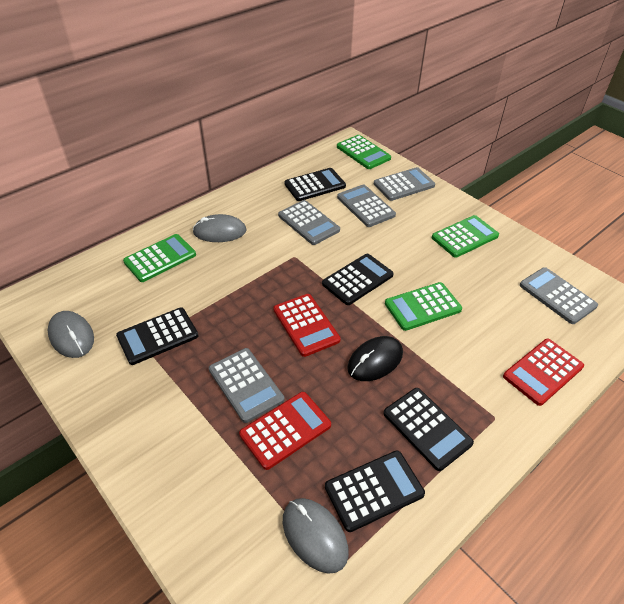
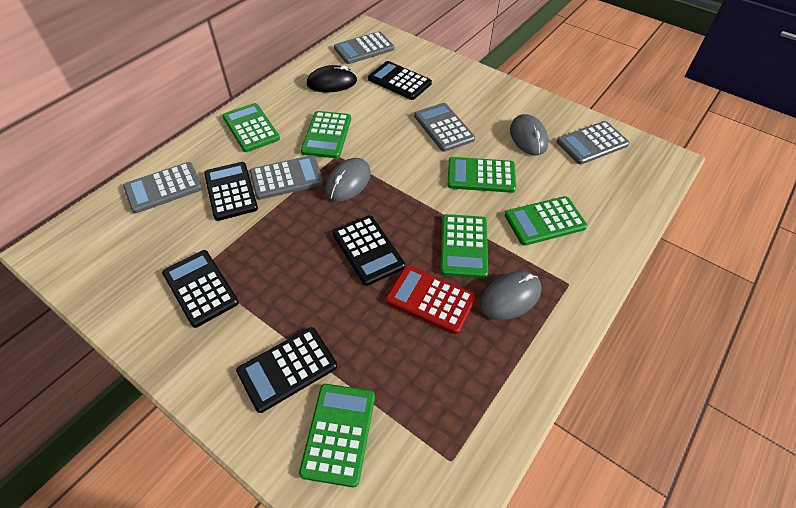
green calculator: 4 -> 6
red calculator: 3 -> 1

